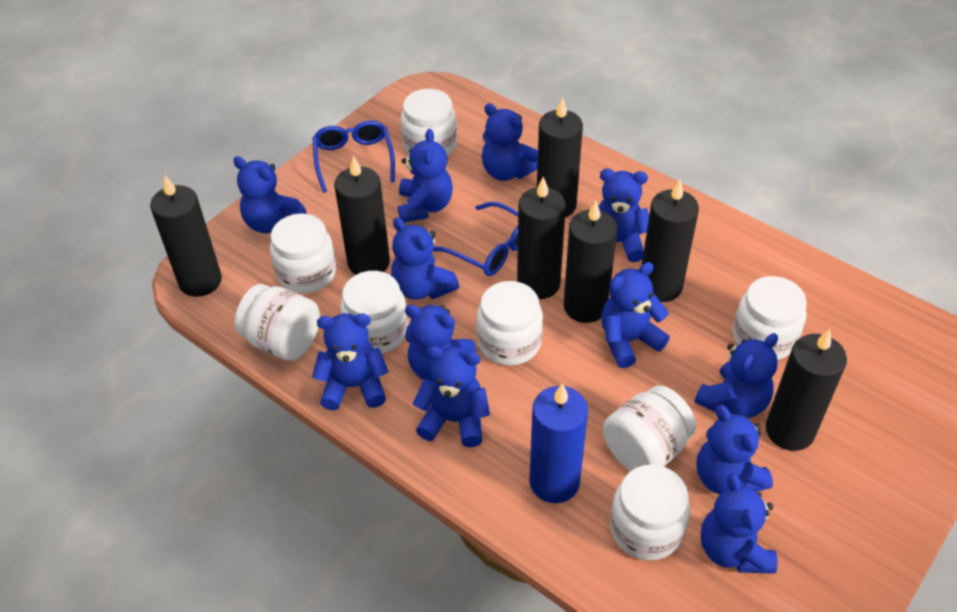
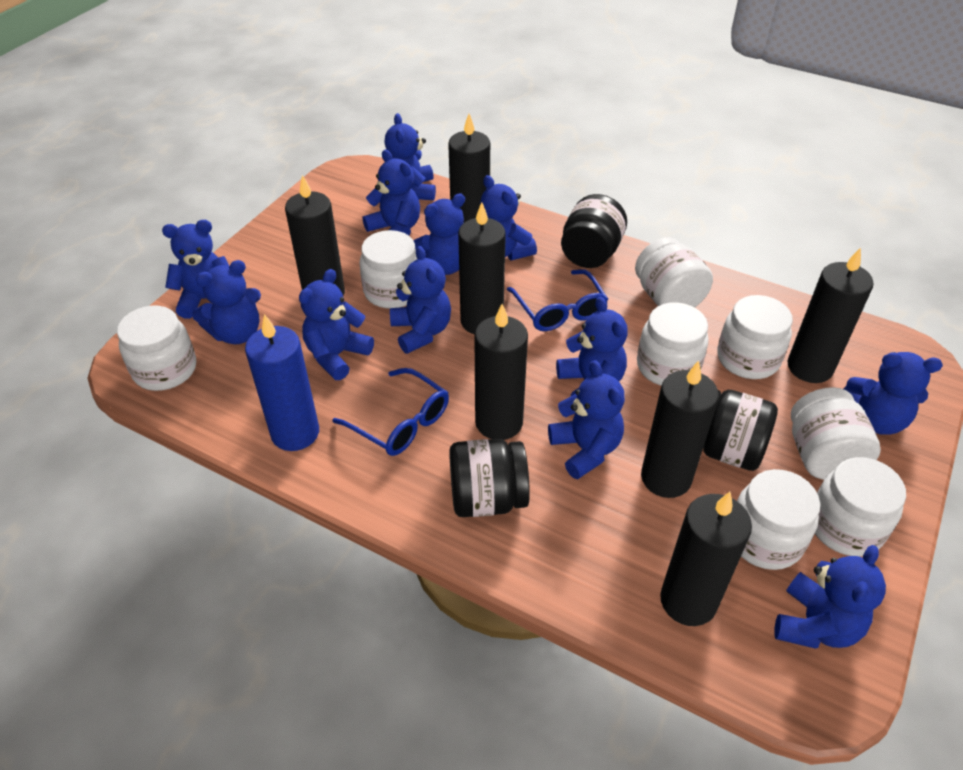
black jar: 0 -> 3

